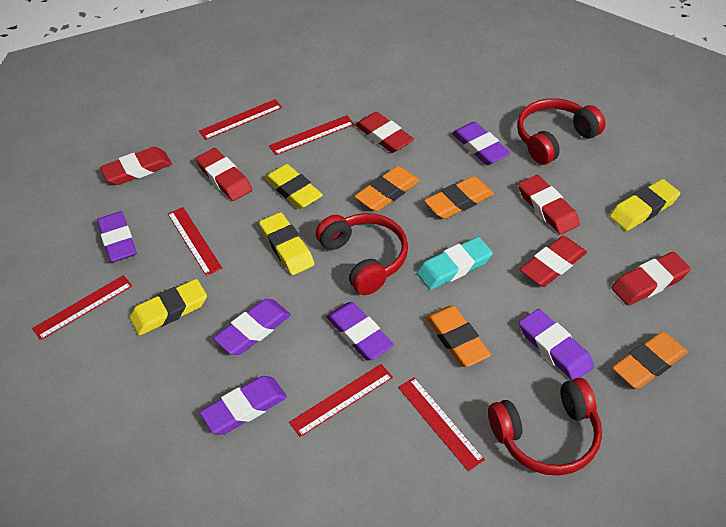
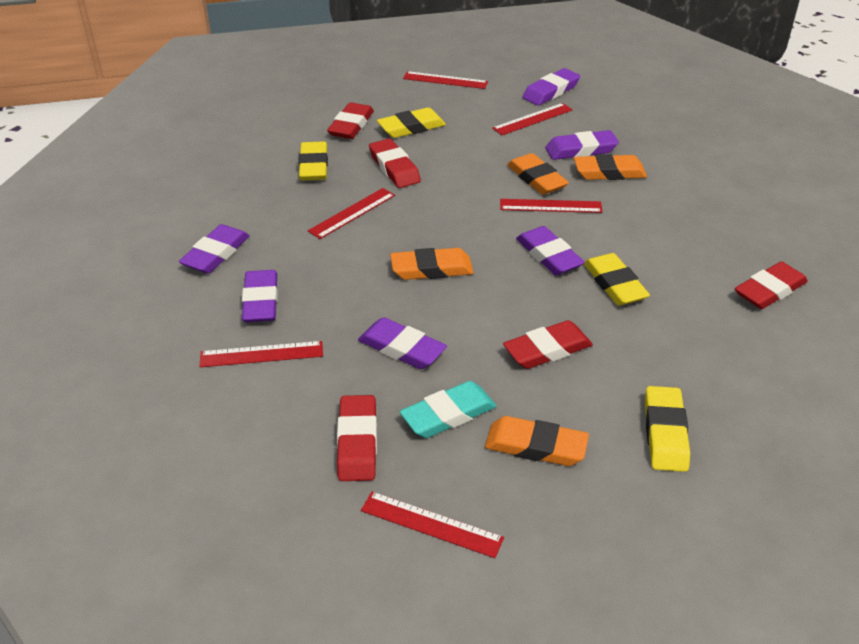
red eraser: 6 -> 5
red headphones: 3 -> 0

